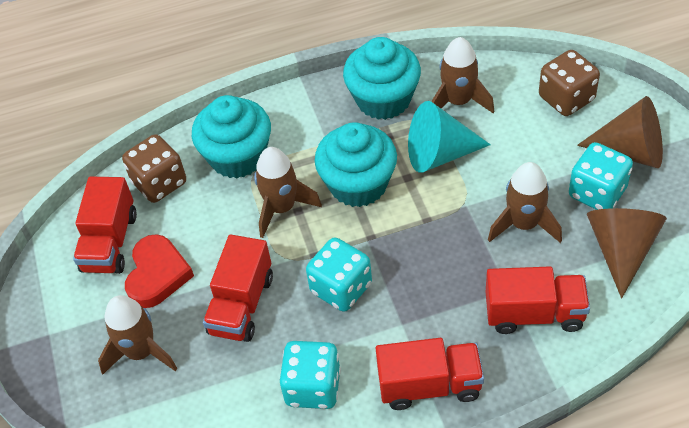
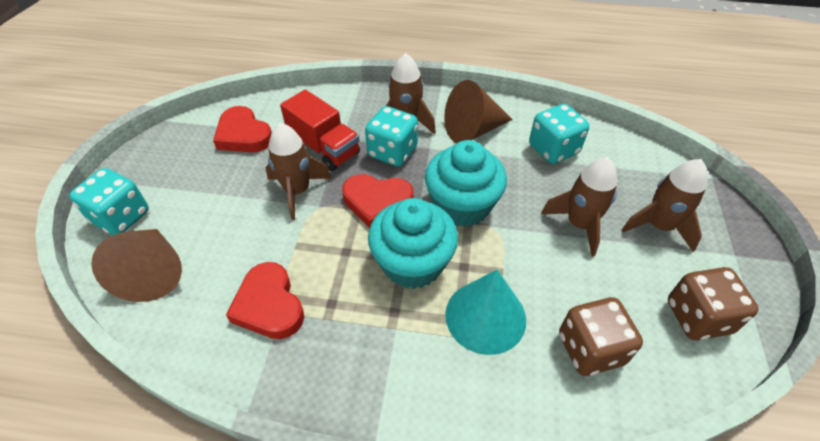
red heart: 1 -> 3
red truck: 4 -> 1
turquoise cupcake: 3 -> 2

